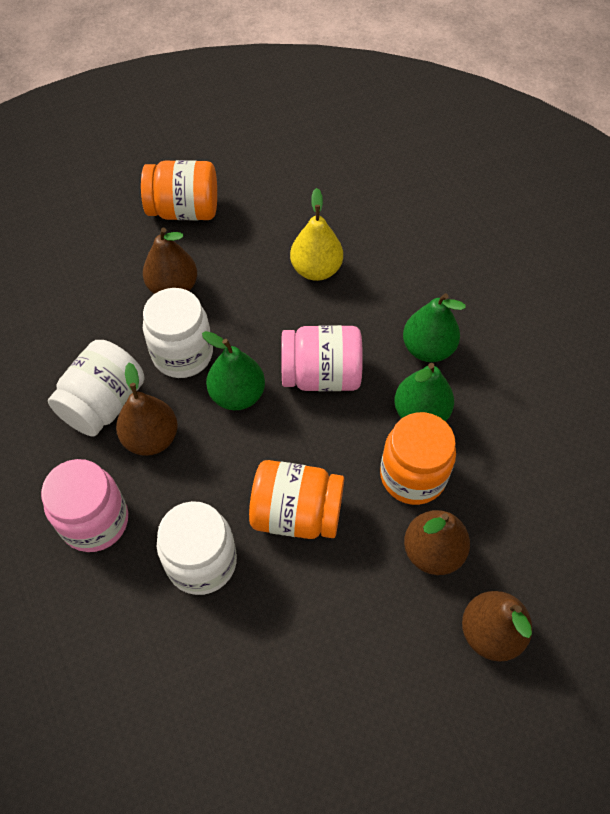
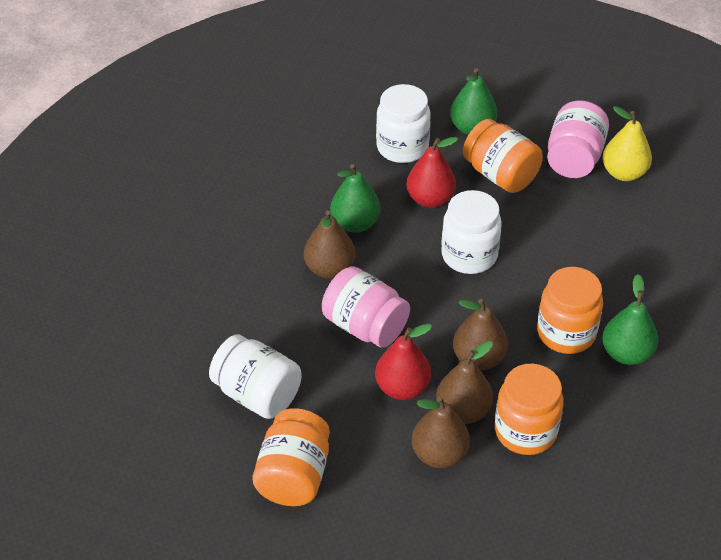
orange jar: 3 -> 4
red pear: 0 -> 2

